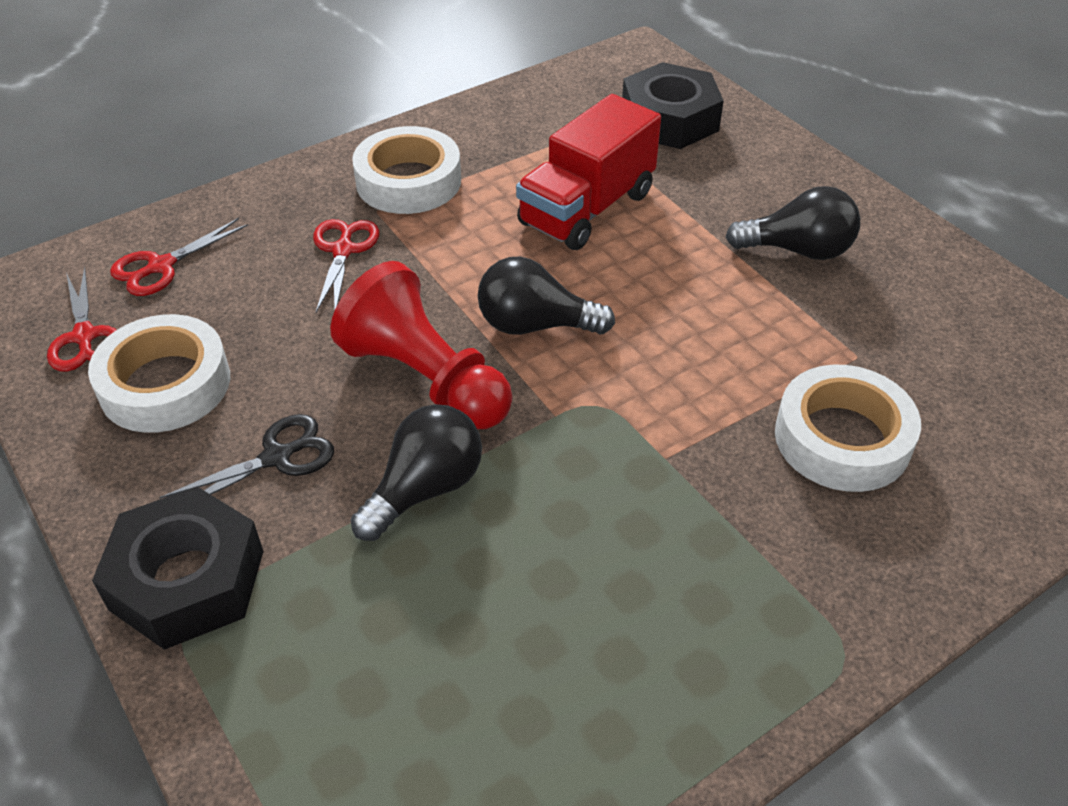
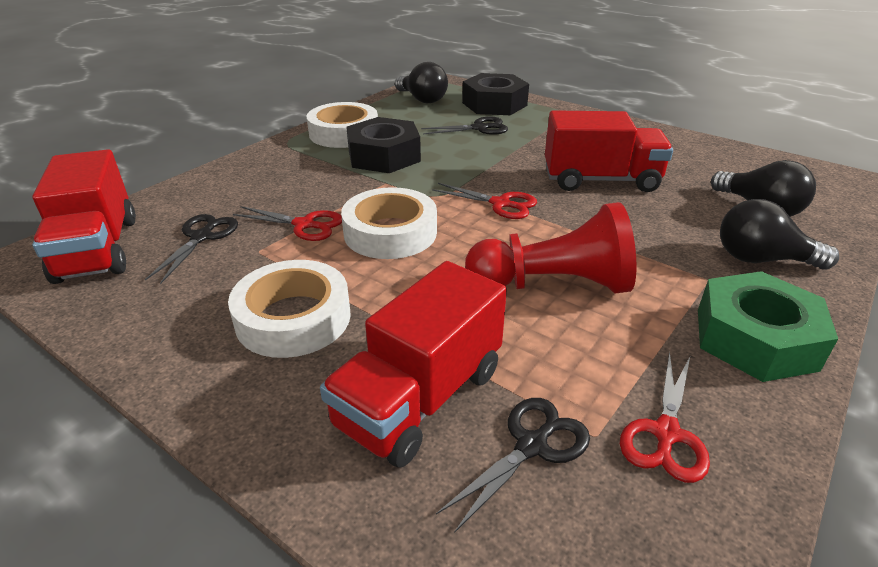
black scissors: 1 -> 3
green nut: 0 -> 1
red truck: 1 -> 3

